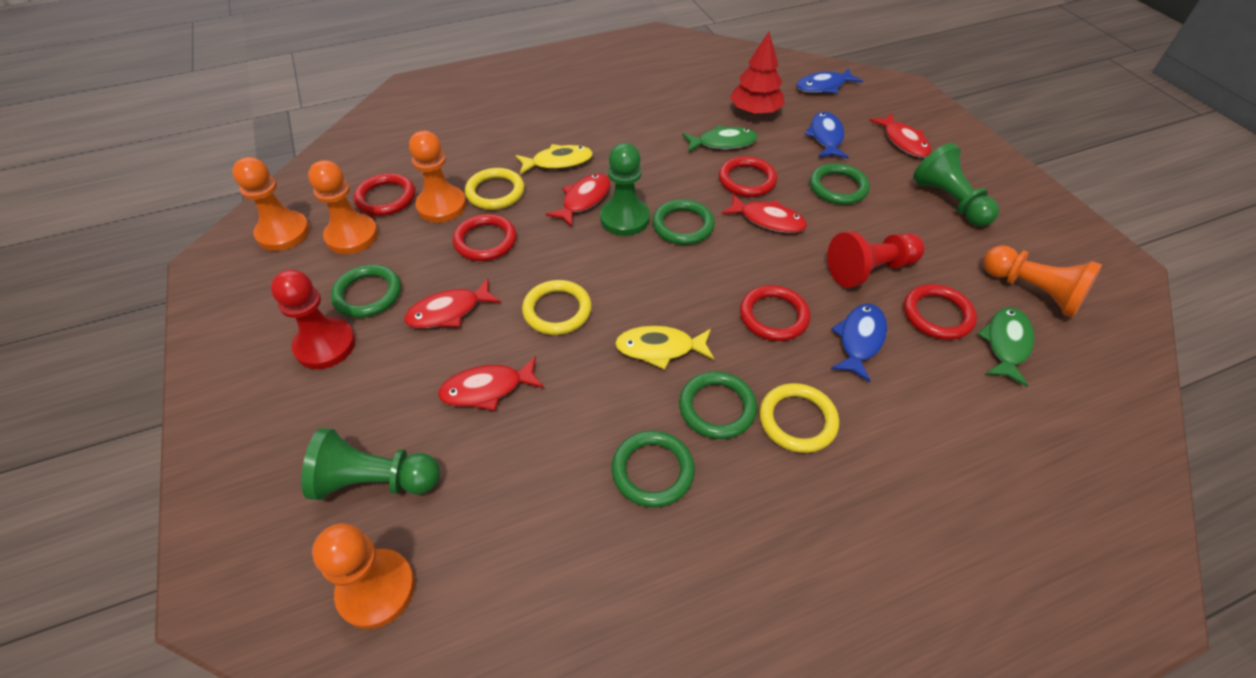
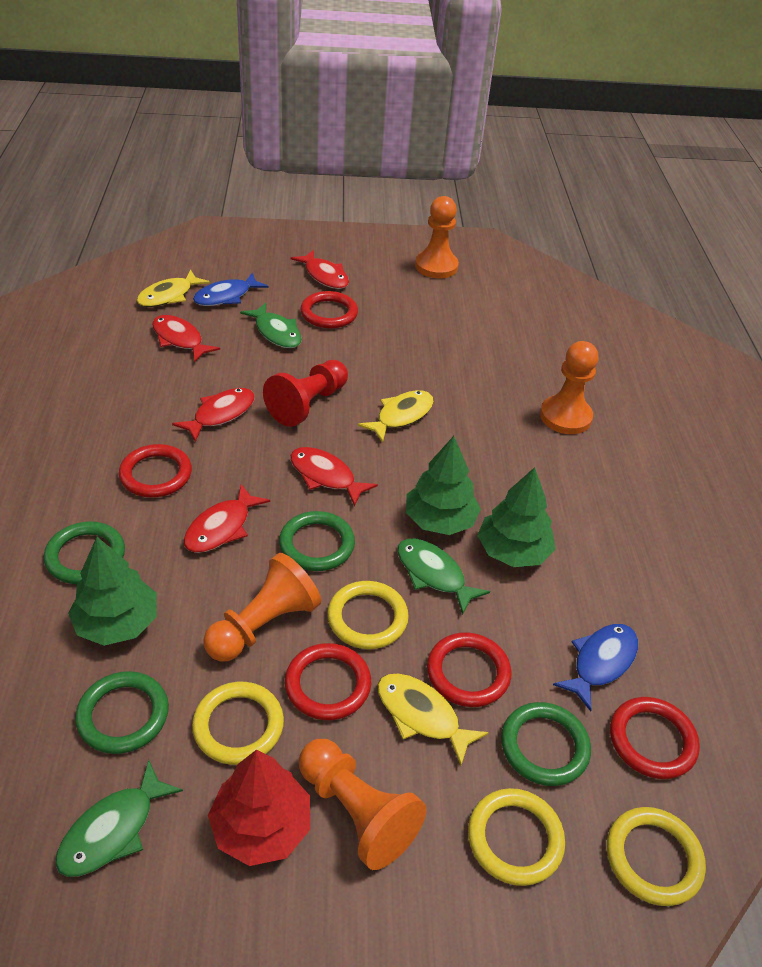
blue fish: 3 -> 2
green fish: 2 -> 3
green pawn: 3 -> 0
green ring: 5 -> 4
green tree: 0 -> 3
orange pawn: 5 -> 4
red pawn: 2 -> 1
yellow fish: 2 -> 3
yellow ring: 3 -> 4

